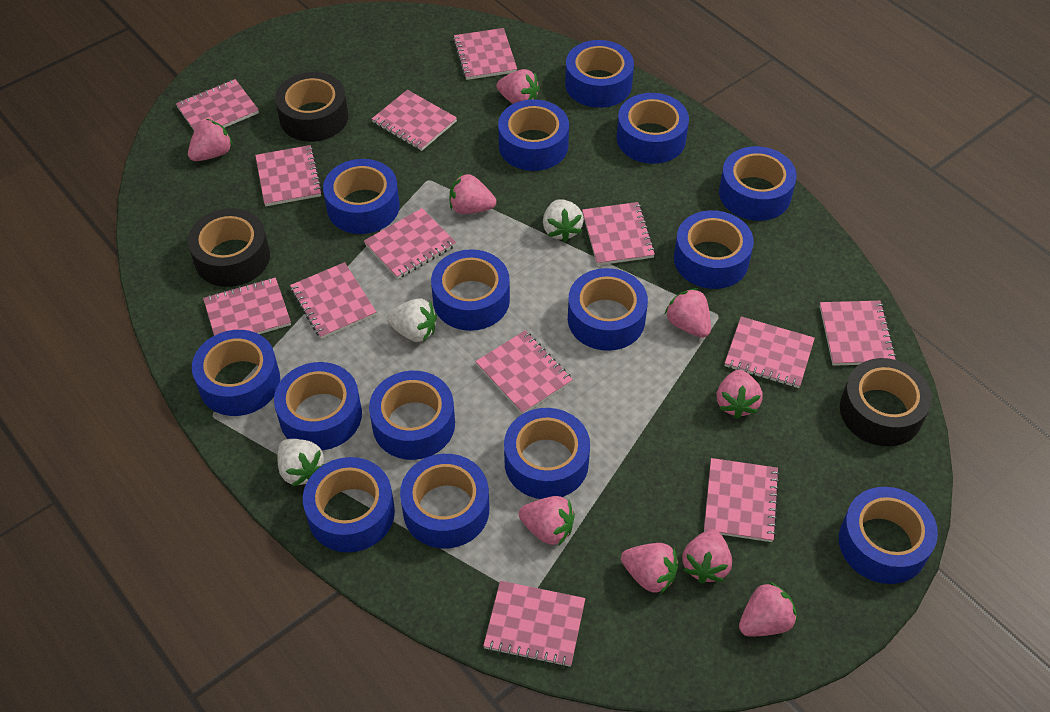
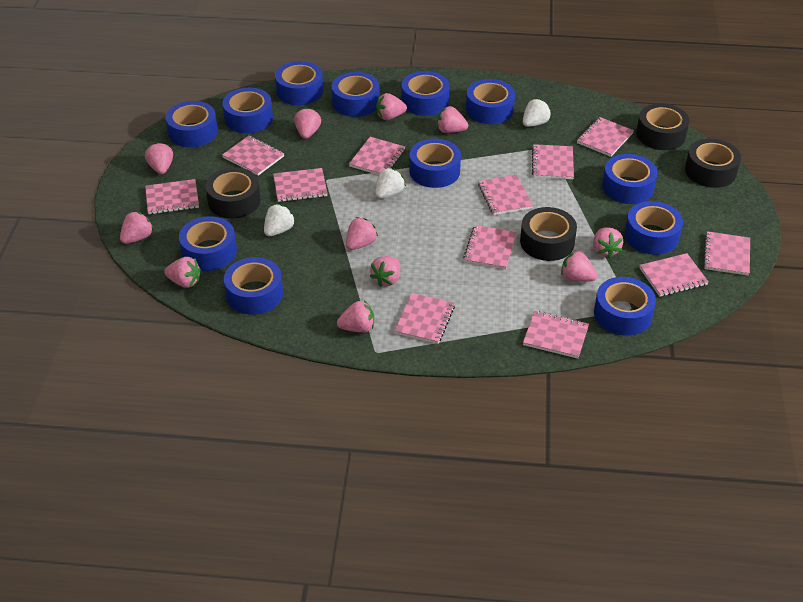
black tape: 3 -> 4
blue tape: 15 -> 12
pink notebook: 13 -> 12
pink strawberry: 9 -> 11

